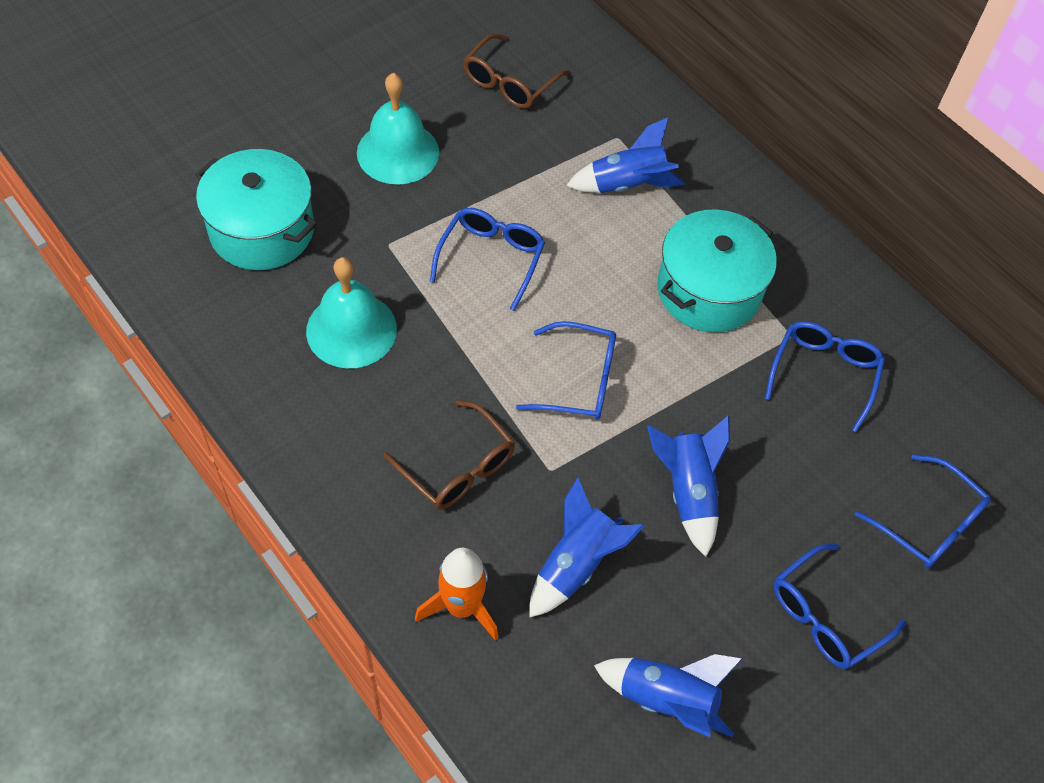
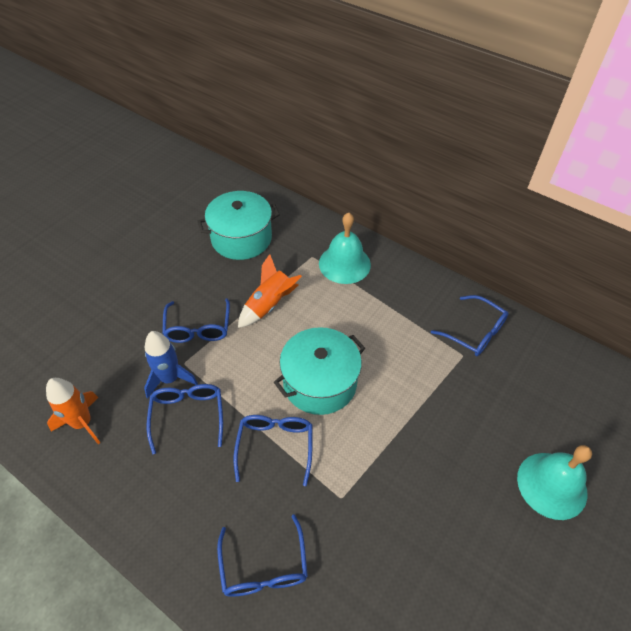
blue rocket: 4 -> 1
brown glasses: 2 -> 0
orange rocket: 1 -> 2

